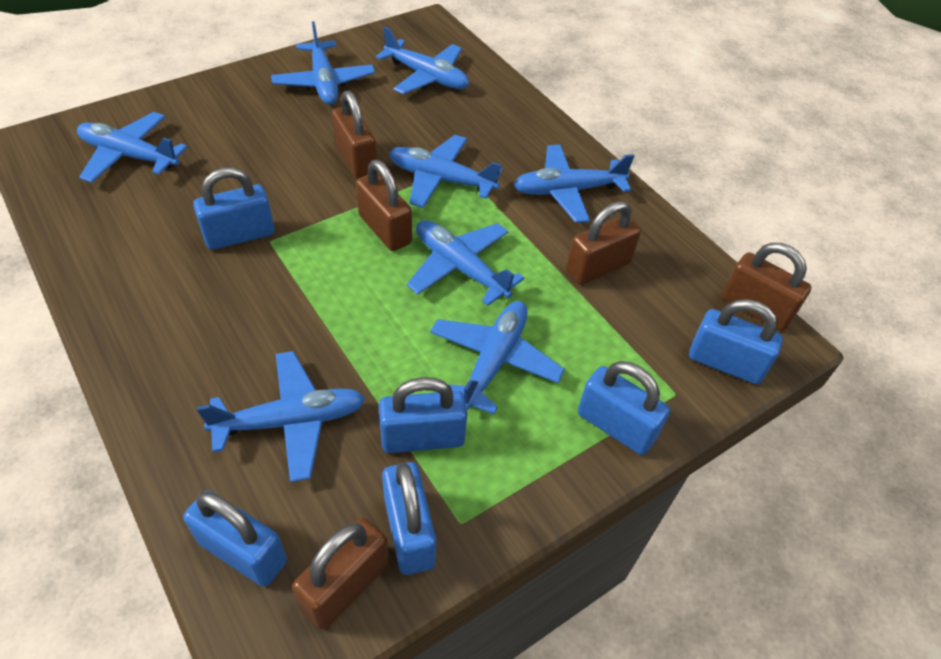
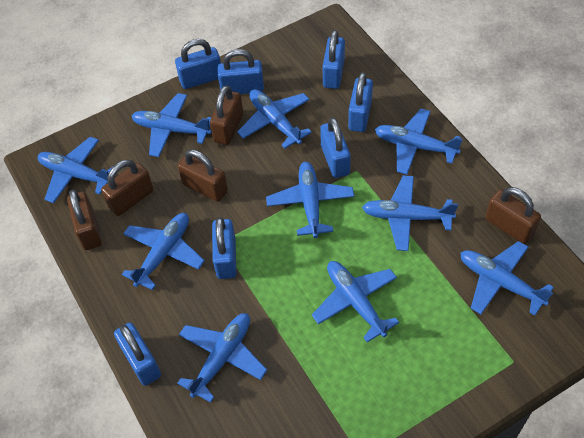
blue padlock: 6 -> 7
blue plane: 8 -> 10

